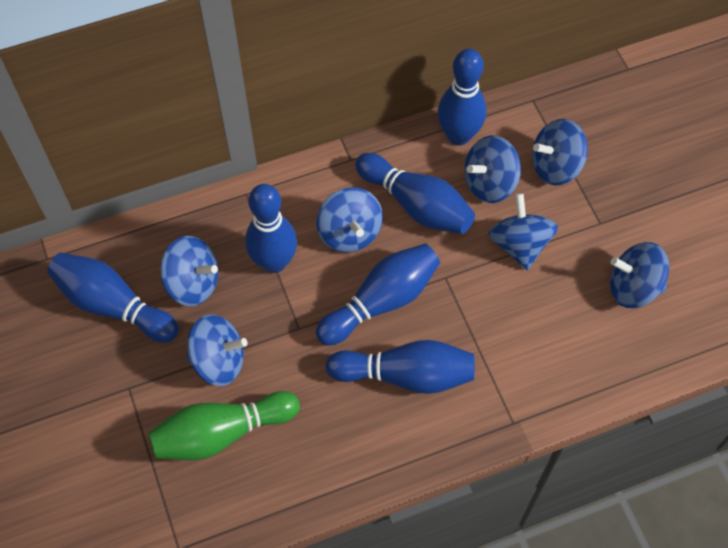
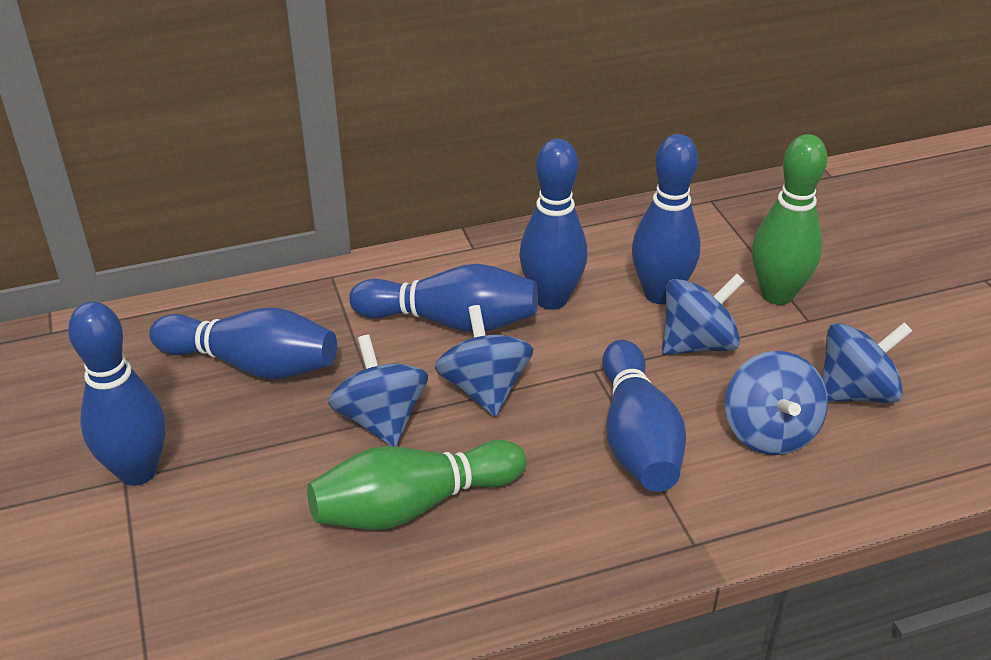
blue spinning top: 7 -> 5
green bowling pin: 1 -> 2

